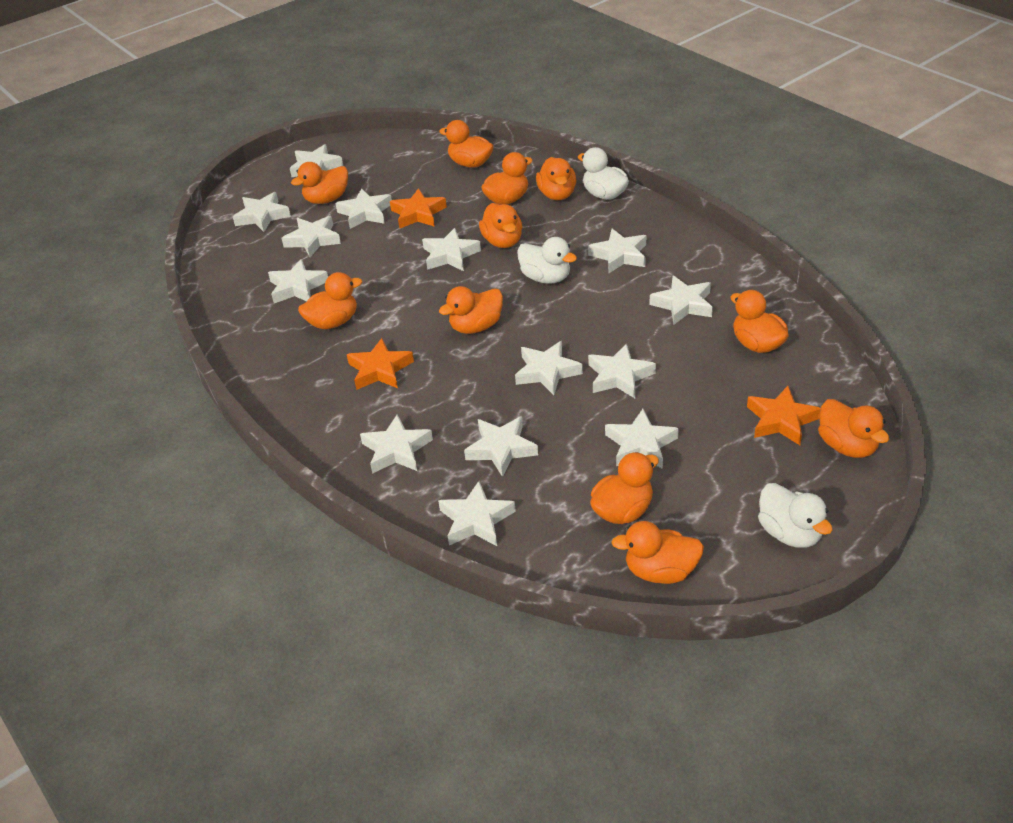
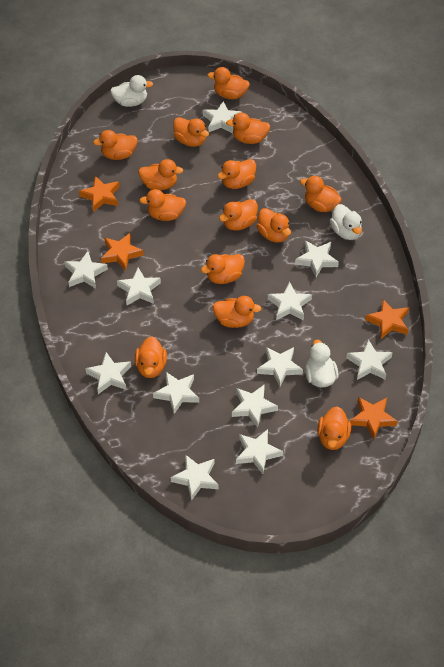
orange duck: 11 -> 14
orange star: 3 -> 4
white star: 14 -> 12

